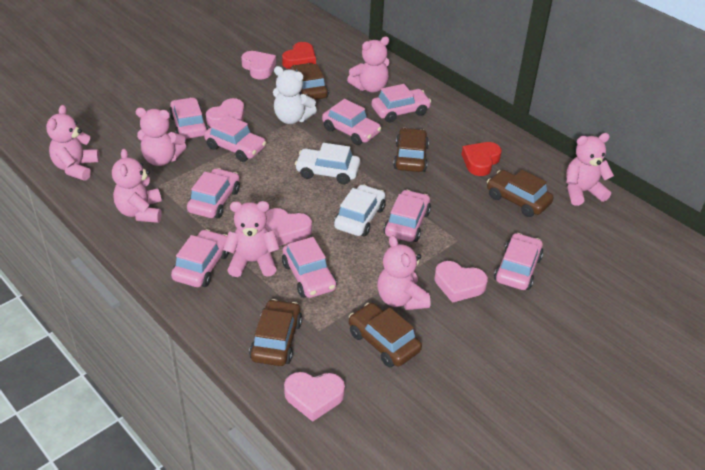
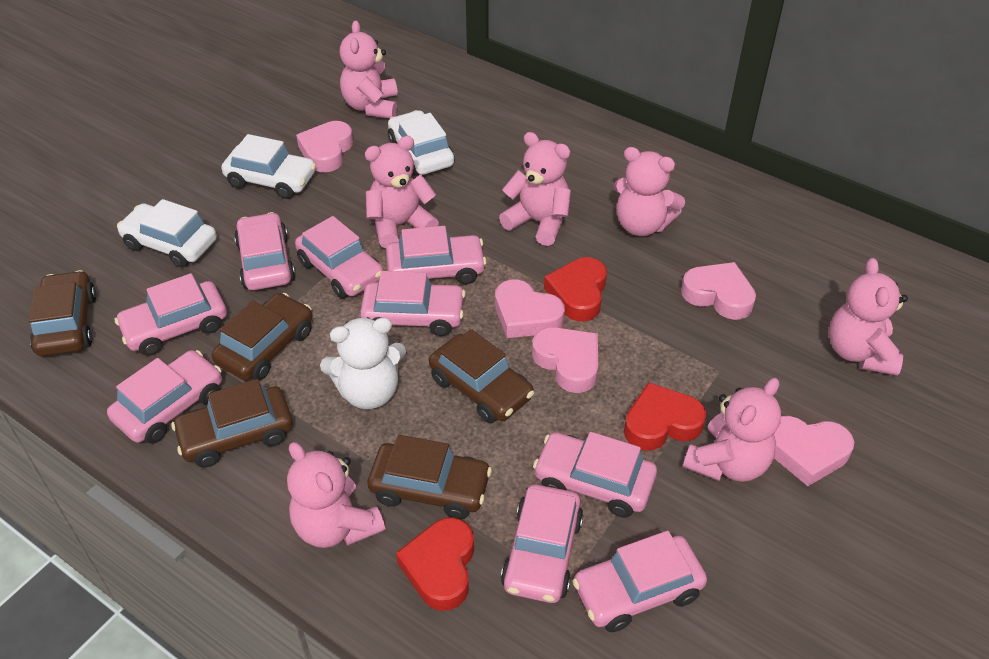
red heart: 2 -> 3
white car: 2 -> 3

